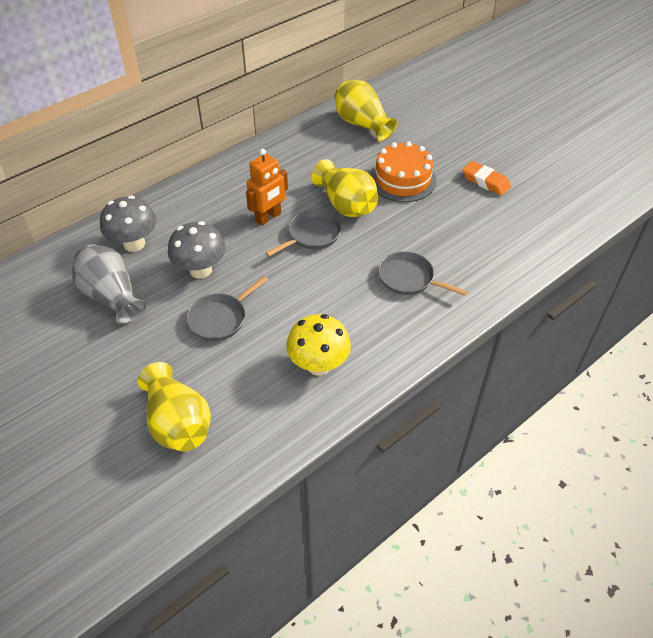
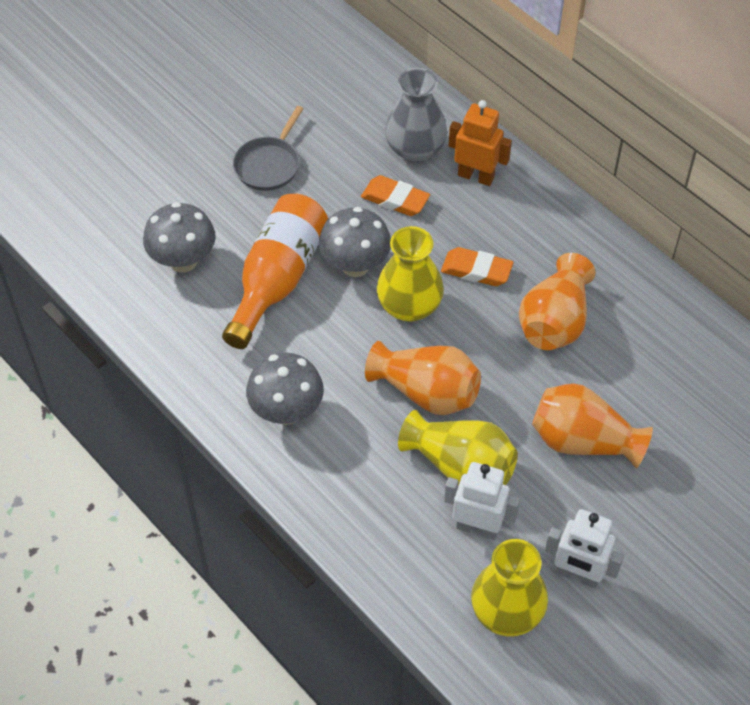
grey mushroom: 2 -> 3
grey pan: 3 -> 1
orange bottle: 0 -> 1
orange cake: 1 -> 0
orange eraser: 1 -> 2
orange vase: 0 -> 3
white robot: 0 -> 2
yellow mushroom: 1 -> 0

